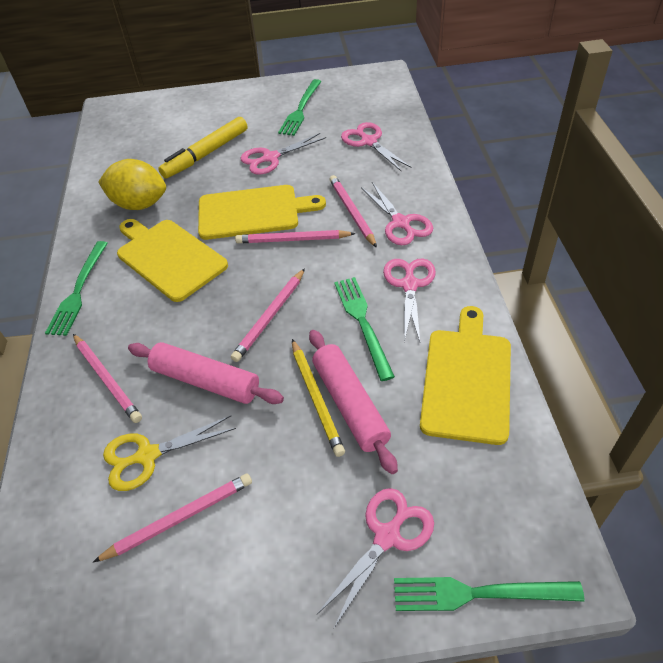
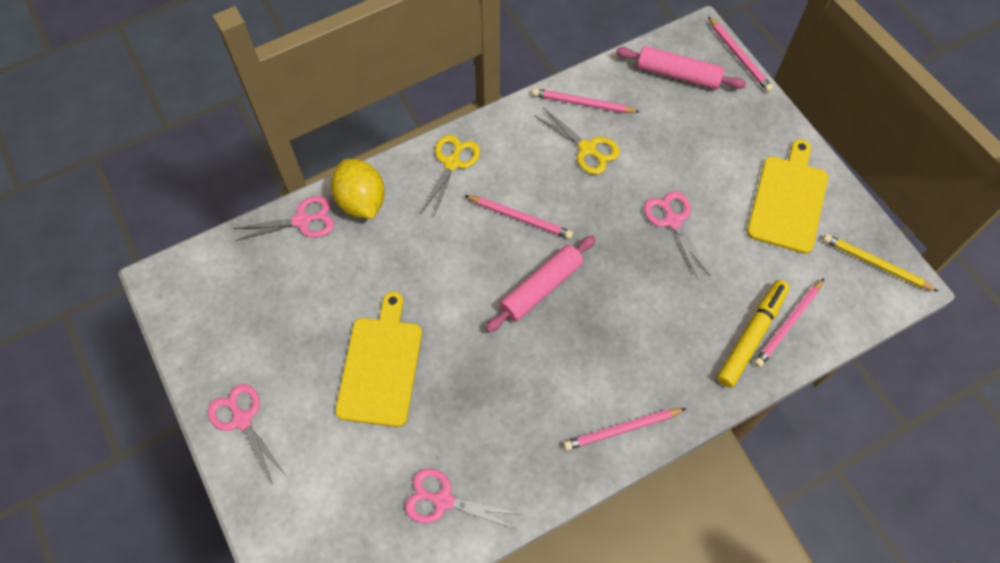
green fork: 4 -> 0
pink scissors: 5 -> 4
yellow cutting board: 3 -> 2
yellow scissors: 1 -> 2

